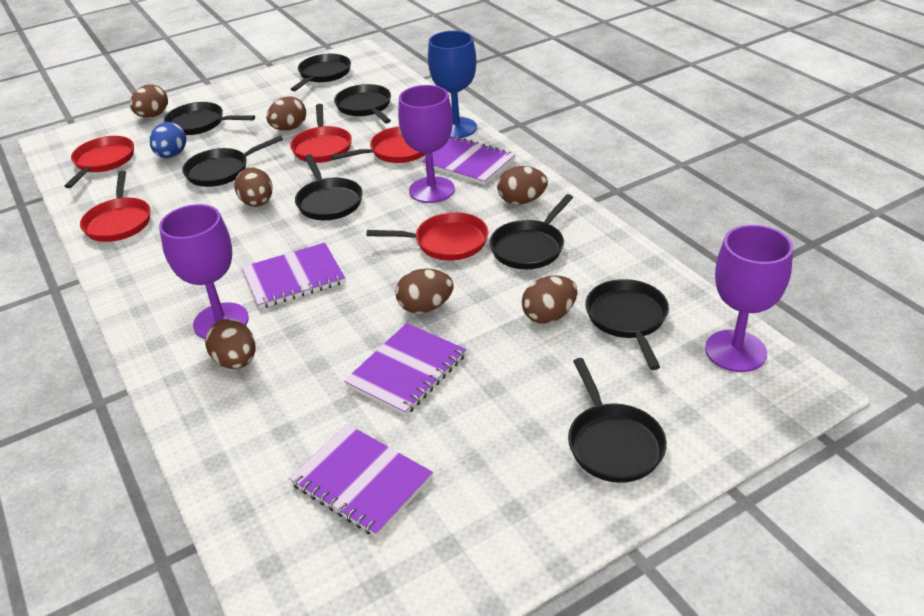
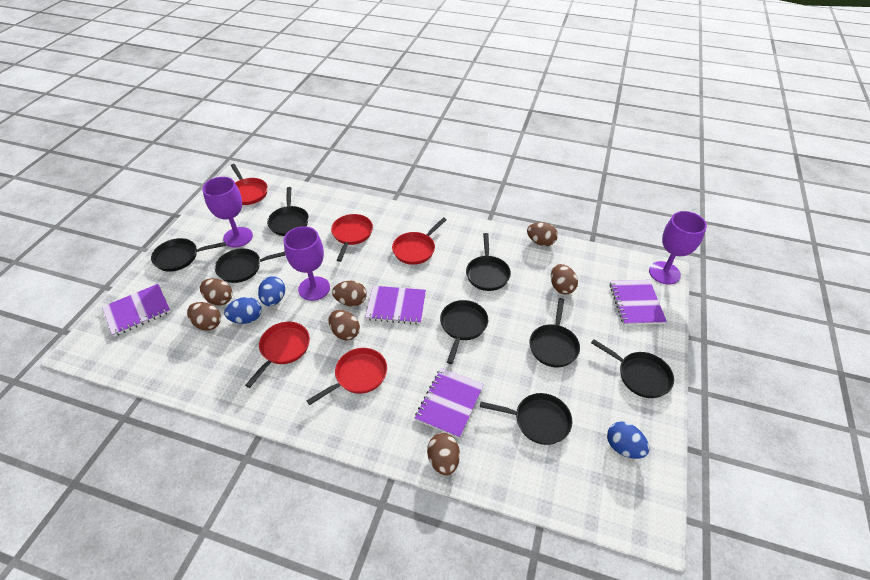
blue egg: 1 -> 3
blue goblet: 1 -> 0

